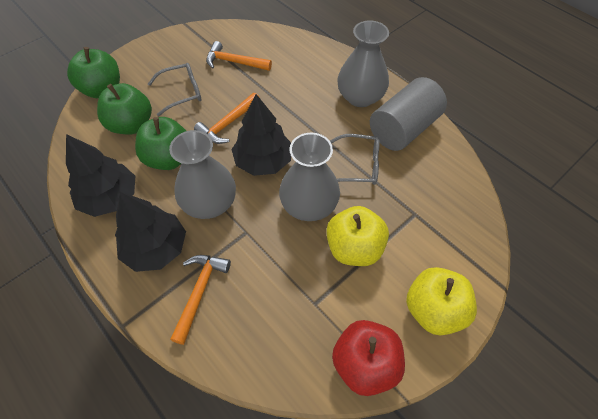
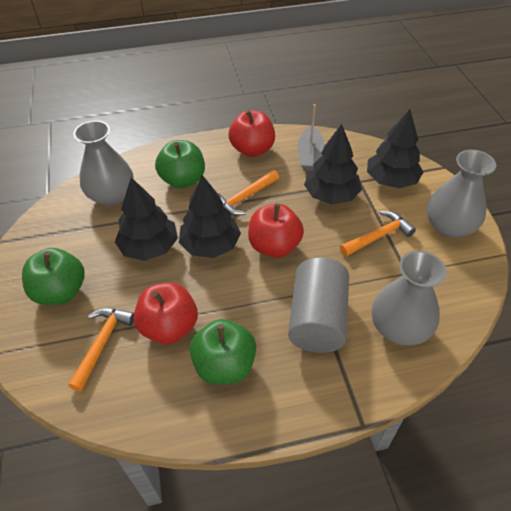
black tree: 3 -> 4
grey boat: 0 -> 1
grey glasses: 2 -> 0
red apple: 1 -> 3
yellow apple: 2 -> 0

